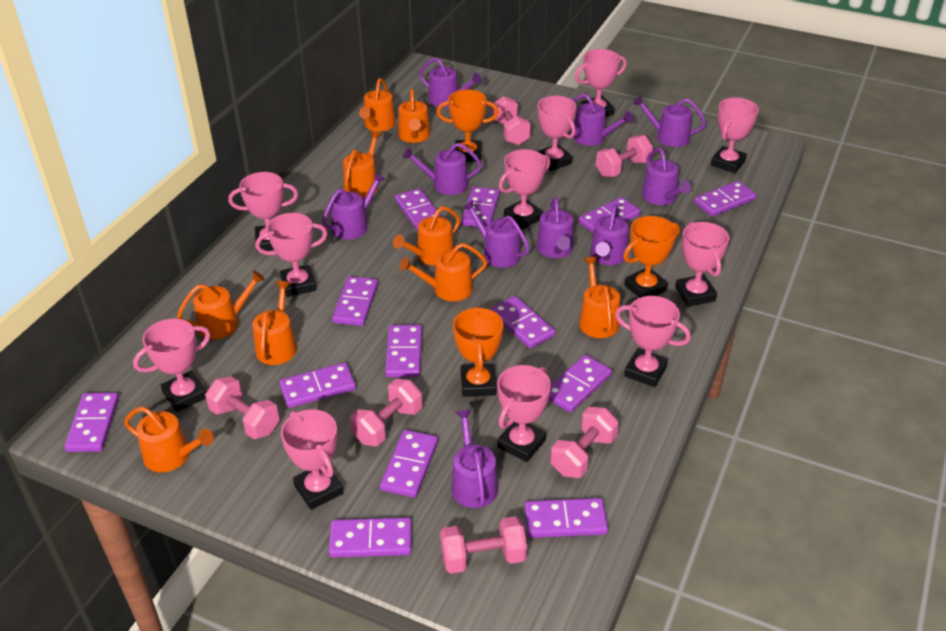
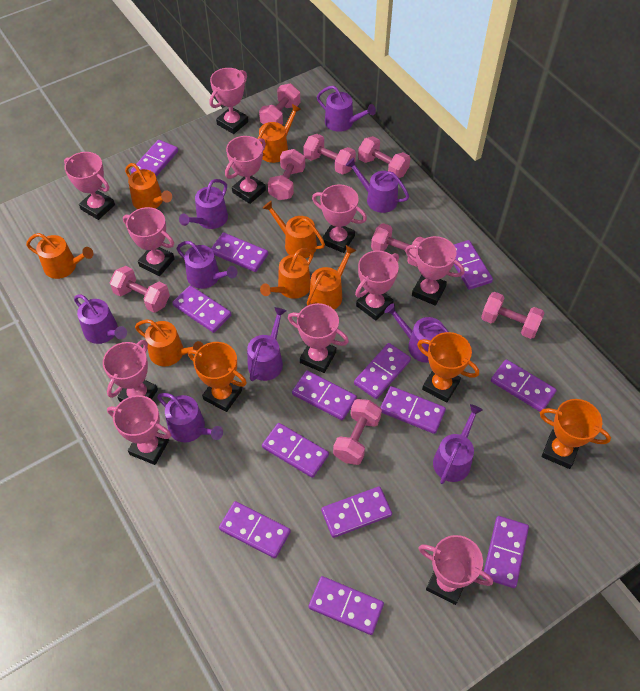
orange watering can: 9 -> 7
pink dumbbell: 6 -> 8
purple watering can: 10 -> 9

